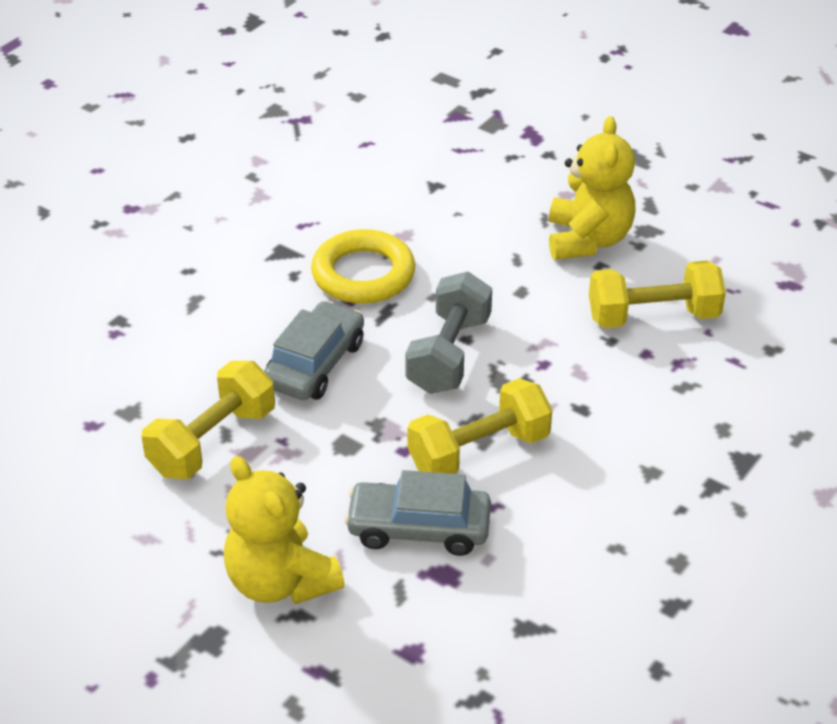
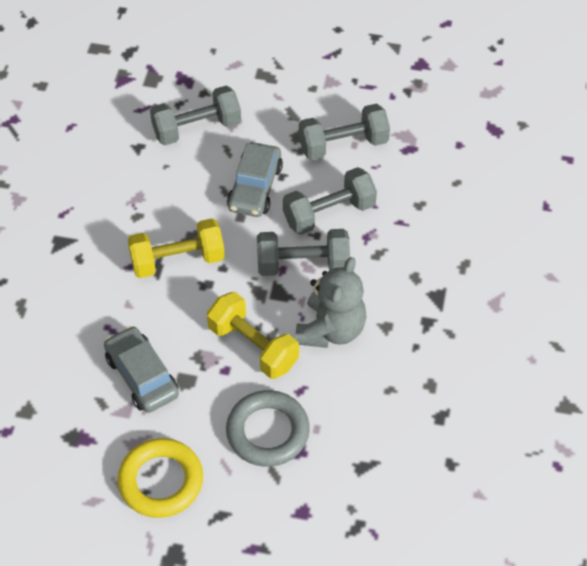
grey dumbbell: 1 -> 4
grey ring: 0 -> 1
grey teddy bear: 0 -> 1
yellow dumbbell: 3 -> 2
yellow teddy bear: 2 -> 0

